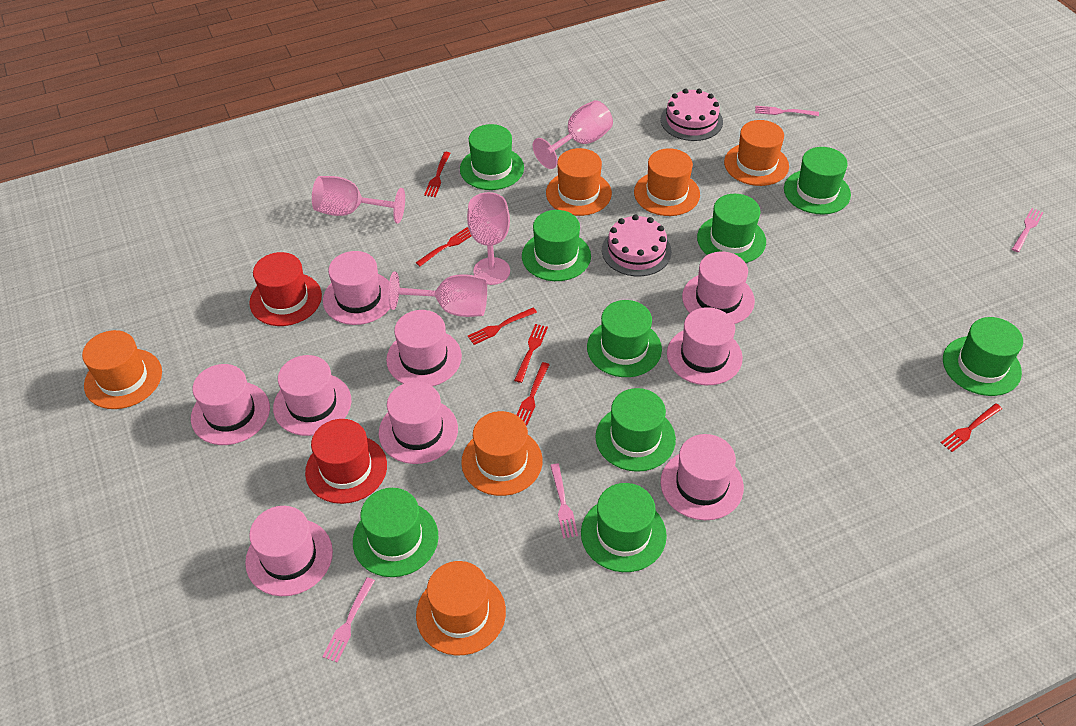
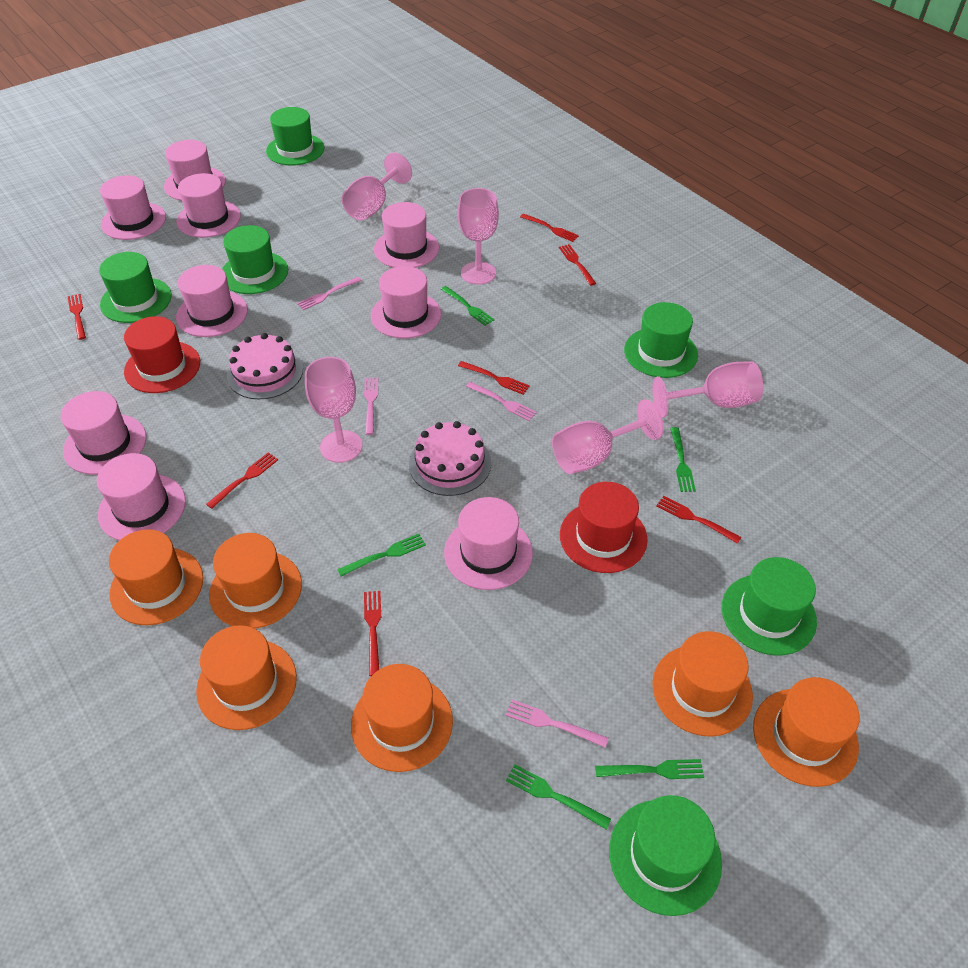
green fork: 0 -> 5
green hat: 9 -> 6
pink goblet: 4 -> 5
red fork: 6 -> 7

